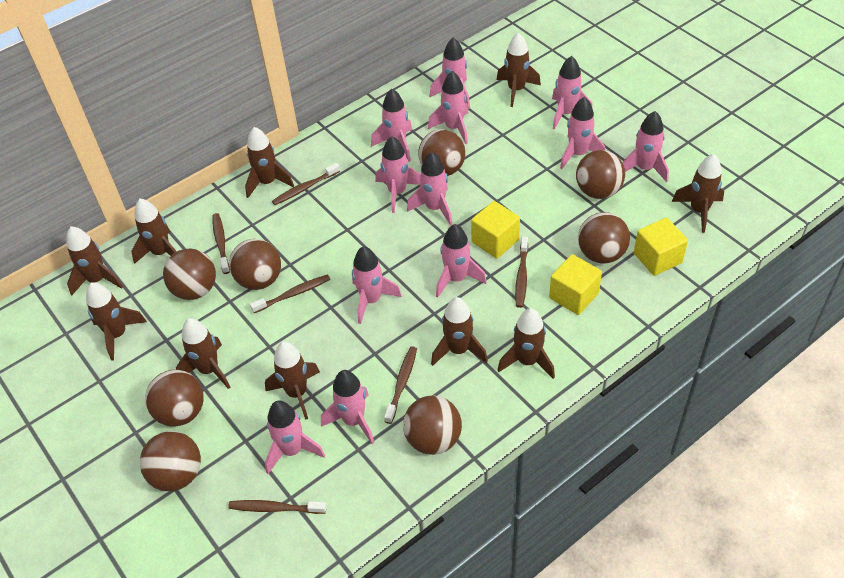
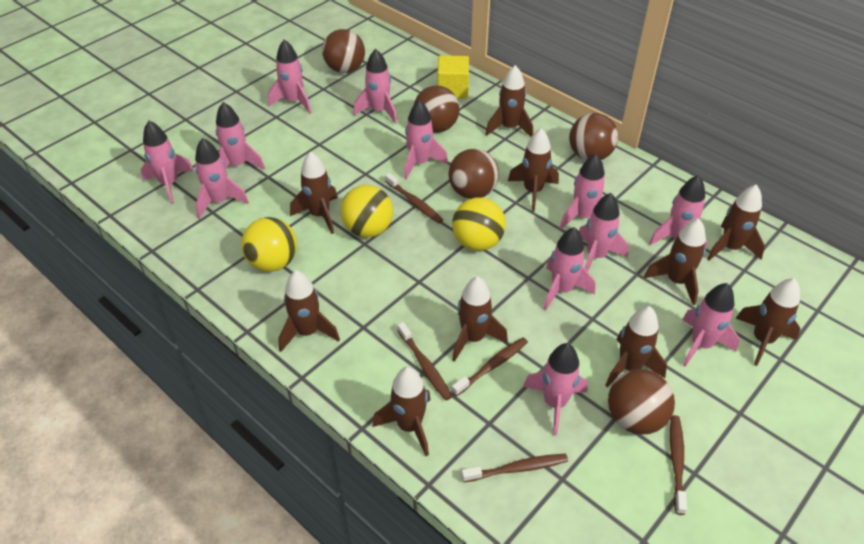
brown ball: 8 -> 5
brown toothbrush: 6 -> 5
yellow ball: 0 -> 3
yellow cube: 3 -> 1

